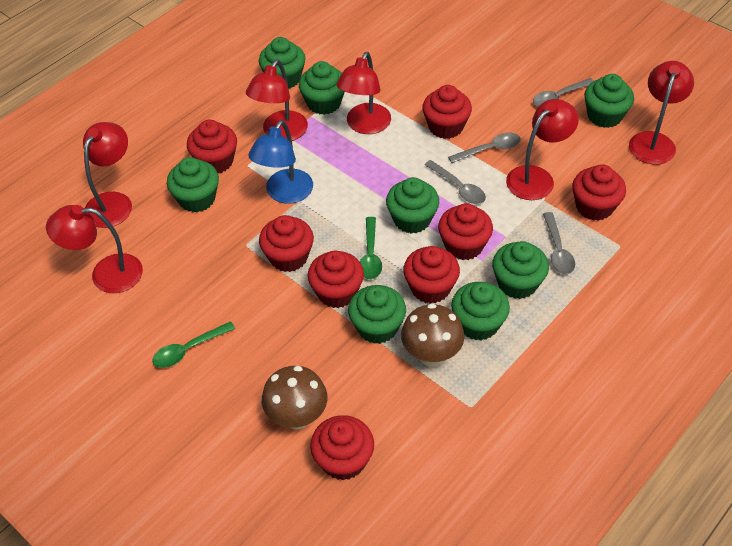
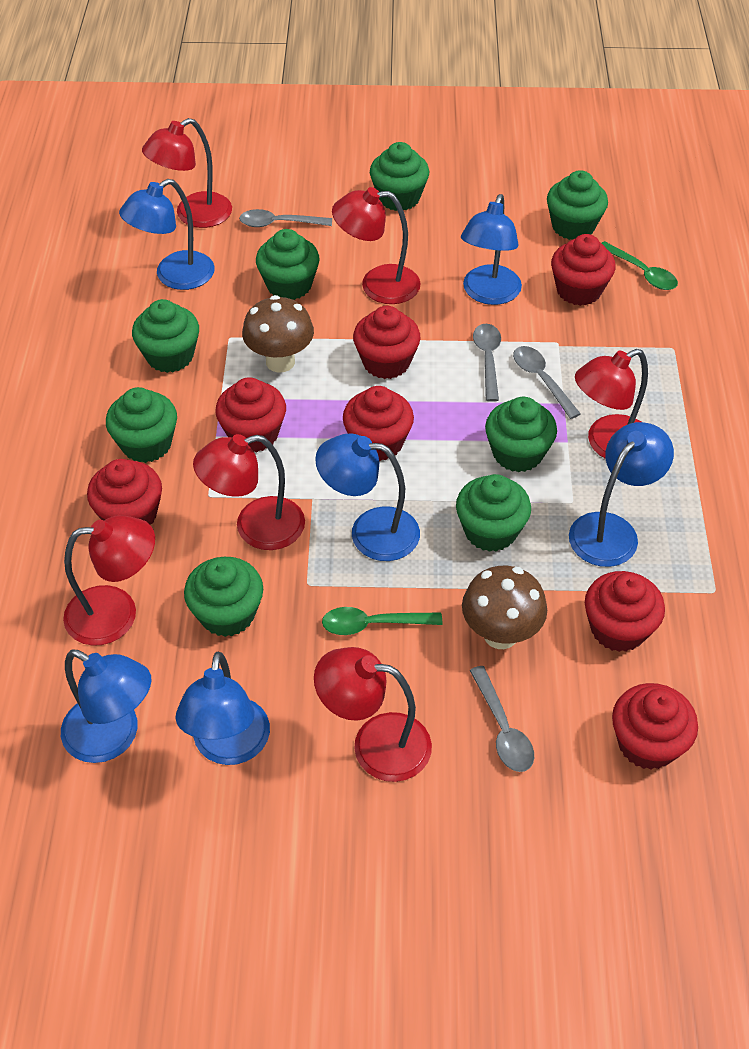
blue lamp: 1 -> 6
red cupcake: 8 -> 7

